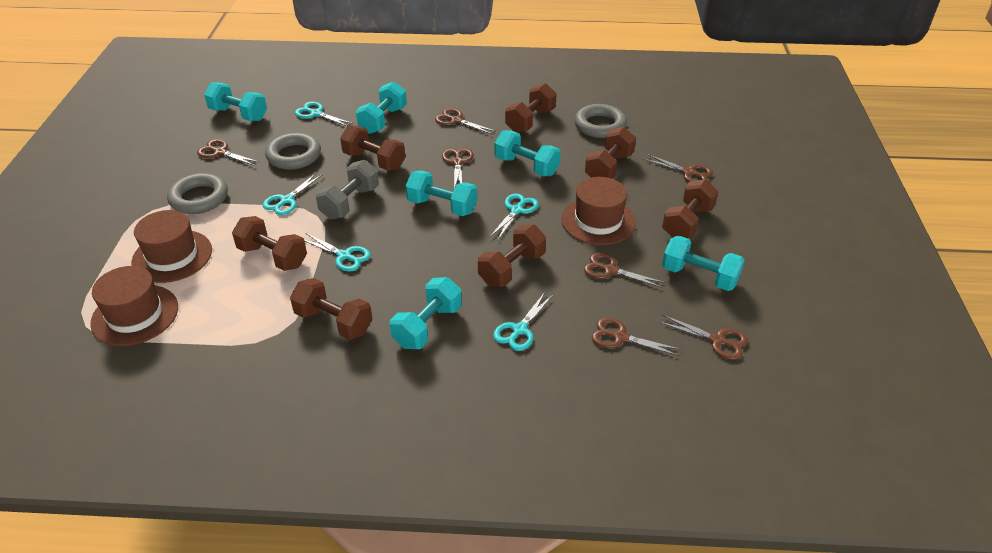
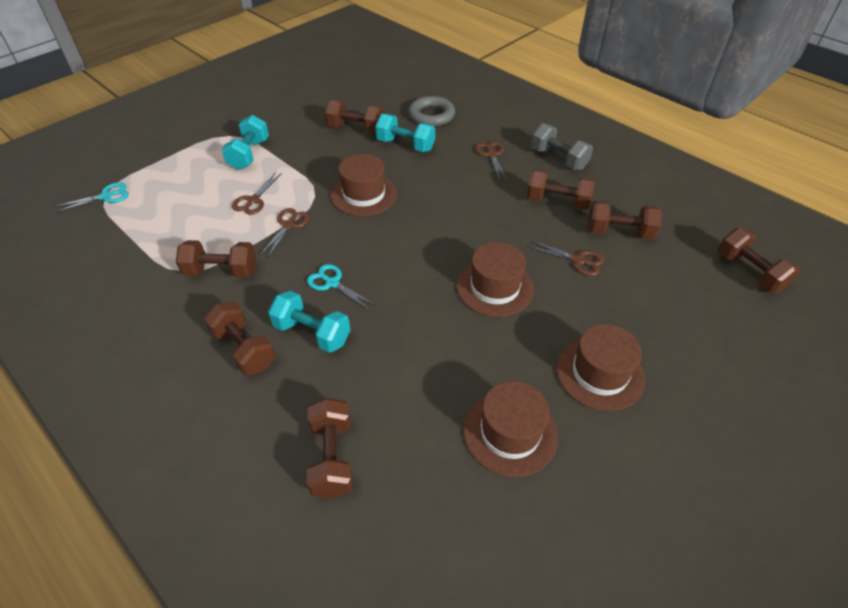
brown hat: 3 -> 4
brown scissors: 7 -> 4
grey ring: 3 -> 1
turquoise dumbbell: 6 -> 3
turquoise scissors: 5 -> 2

